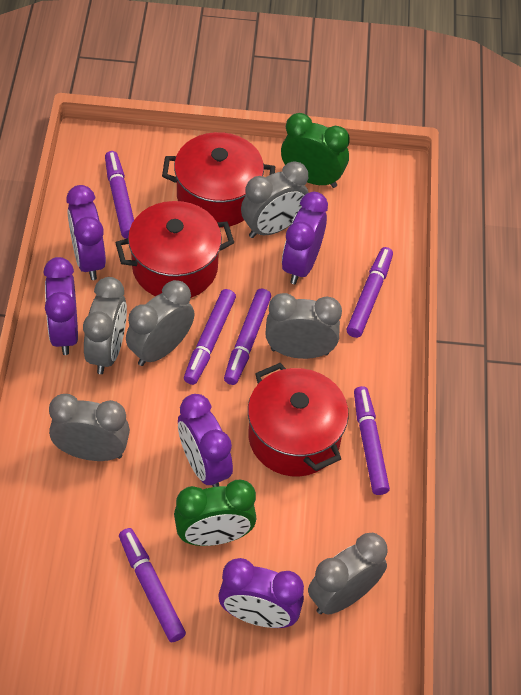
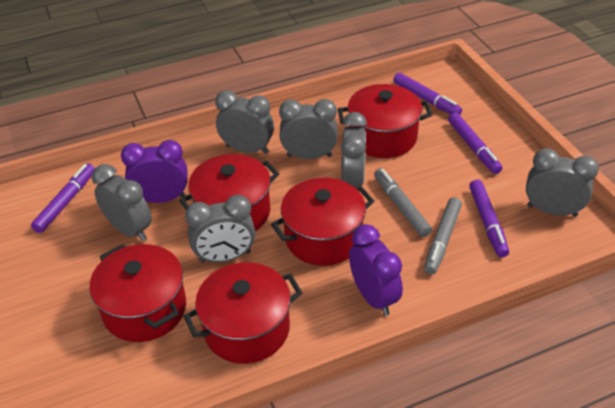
green clock: 2 -> 0
grey marker: 0 -> 2
purple clock: 5 -> 2
purple marker: 6 -> 4
red pot: 3 -> 5

